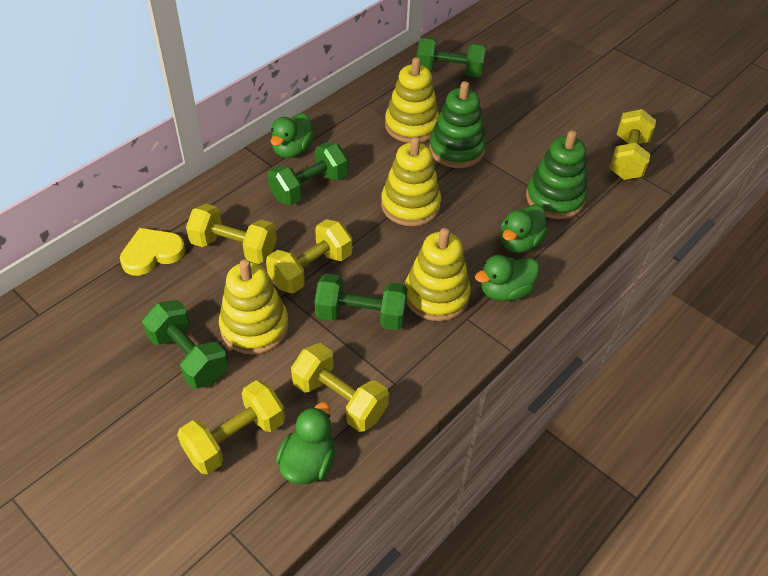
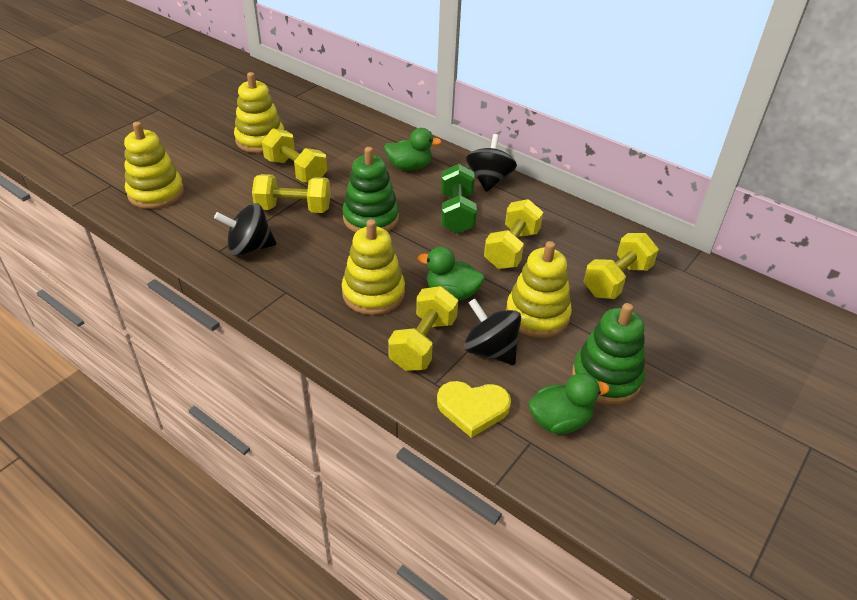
black spinning top: 0 -> 3
green duck: 4 -> 3
green dumbbell: 4 -> 1

